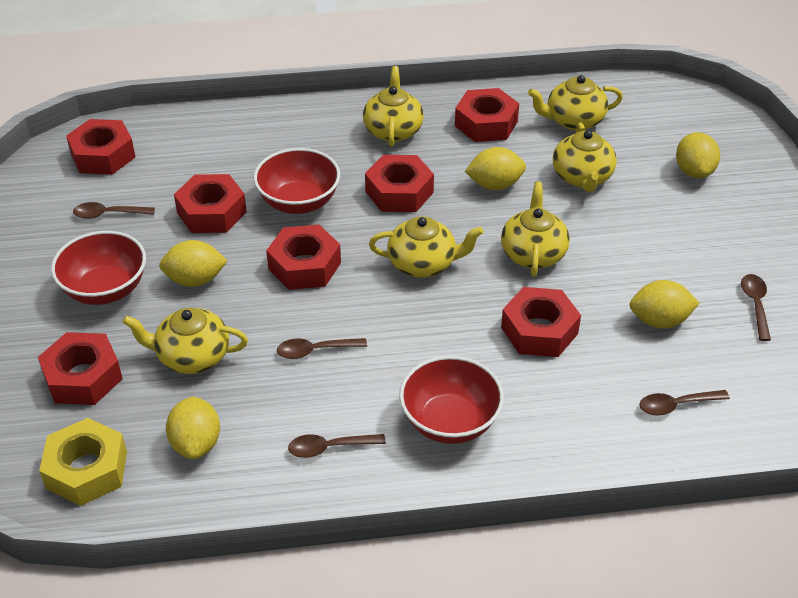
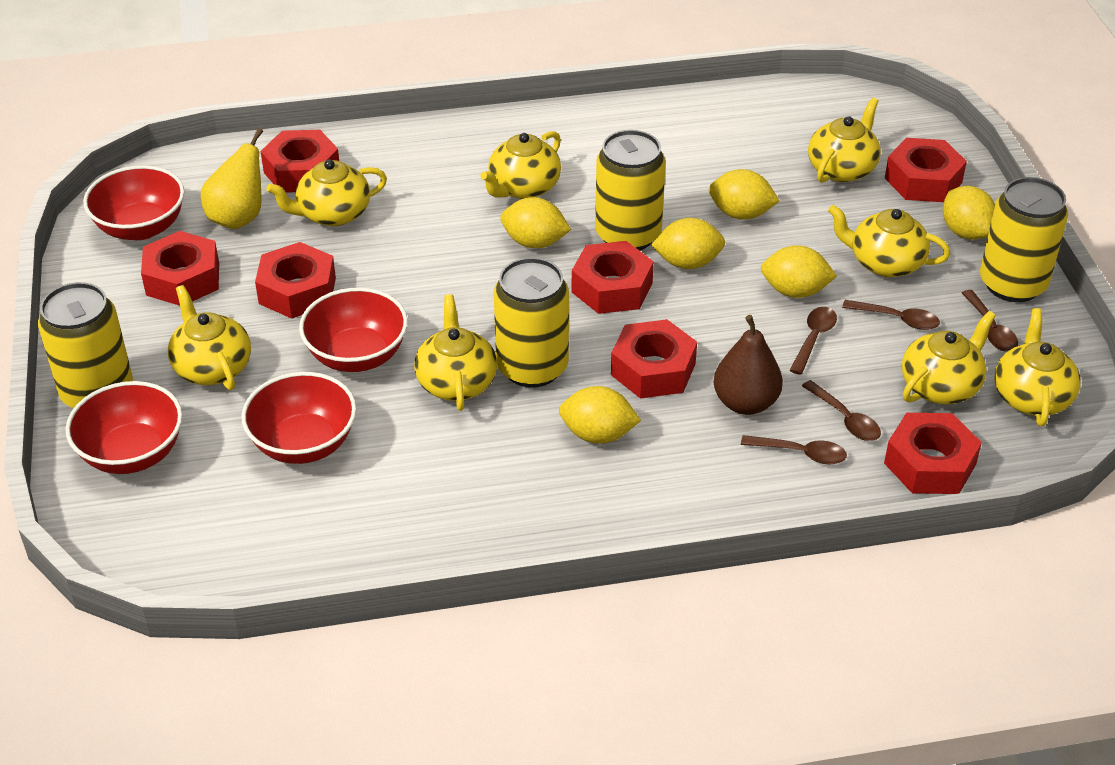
brown pear: 0 -> 1
red bowl: 3 -> 4
yellow can: 0 -> 4
yellow lemon: 5 -> 6
yellow nut: 1 -> 0
yellow pear: 0 -> 1
yellow teapot: 6 -> 8

